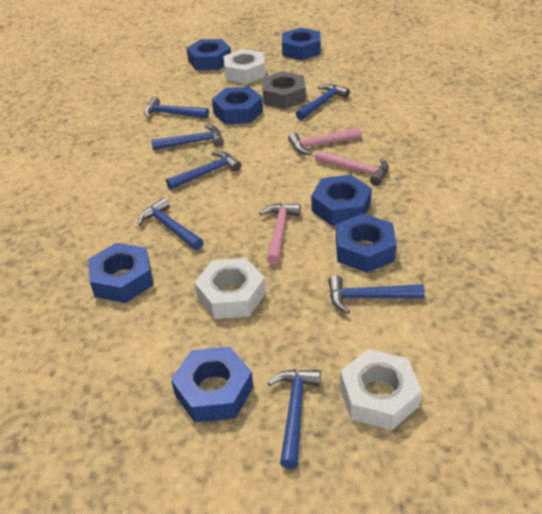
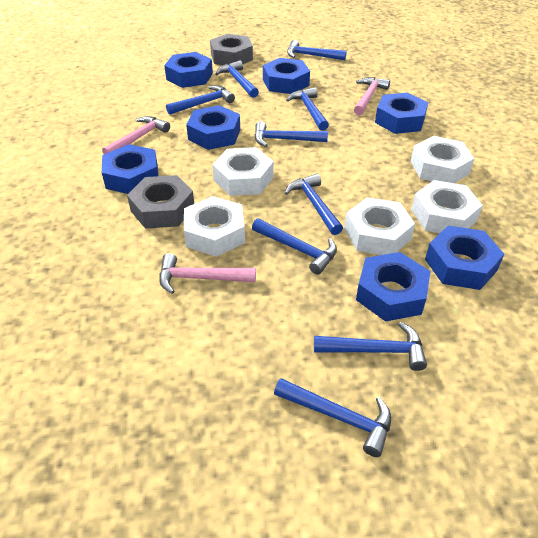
blue hammer: 7 -> 9
grey nut: 1 -> 2
white nut: 3 -> 5

